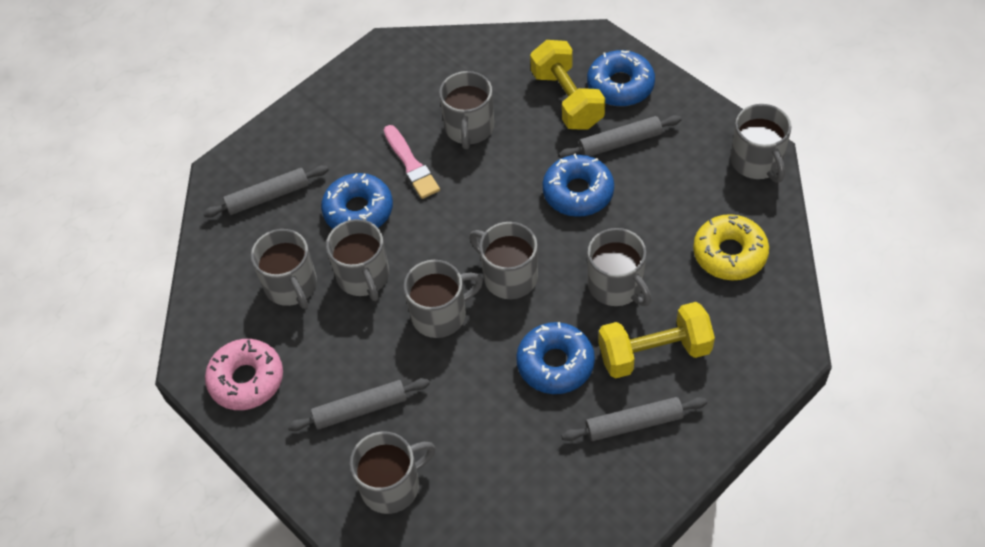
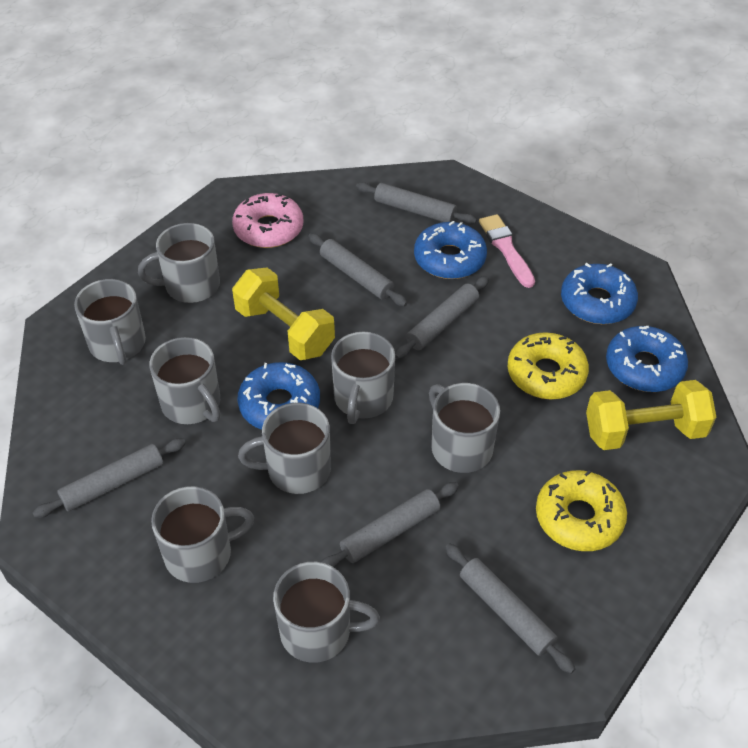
grey rolling pin: 4 -> 6
yellow donut: 1 -> 2

